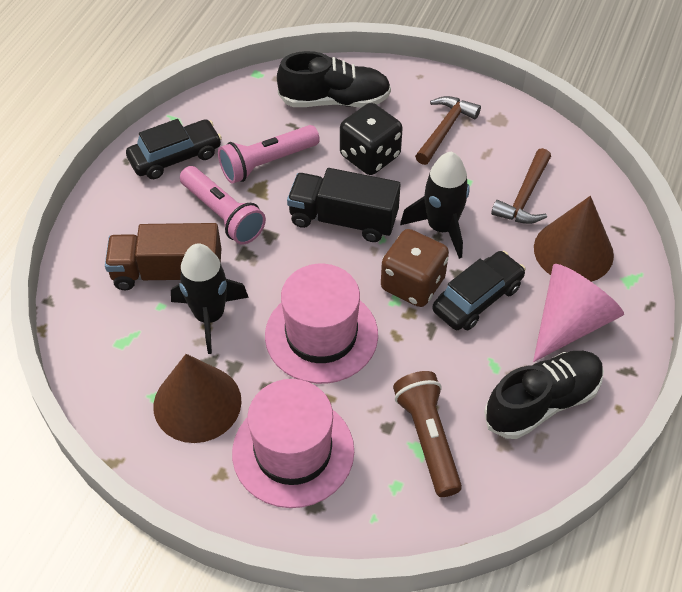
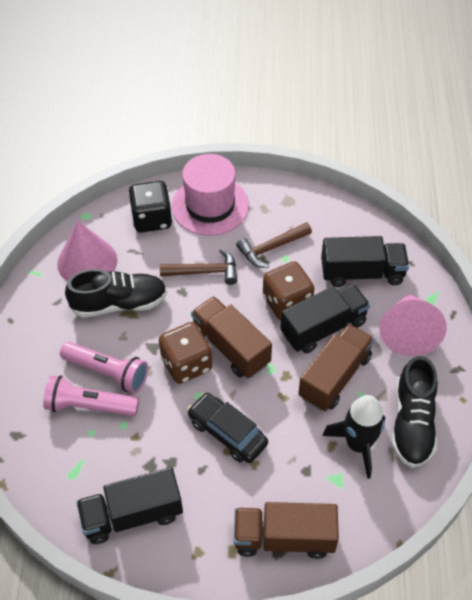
black car: 2 -> 1
black rocket: 2 -> 1
black truck: 1 -> 3
brown cone: 2 -> 0
brown dice: 1 -> 2
brown flashlight: 1 -> 0
brown truck: 1 -> 3
pink cone: 1 -> 2
pink hat: 2 -> 1

